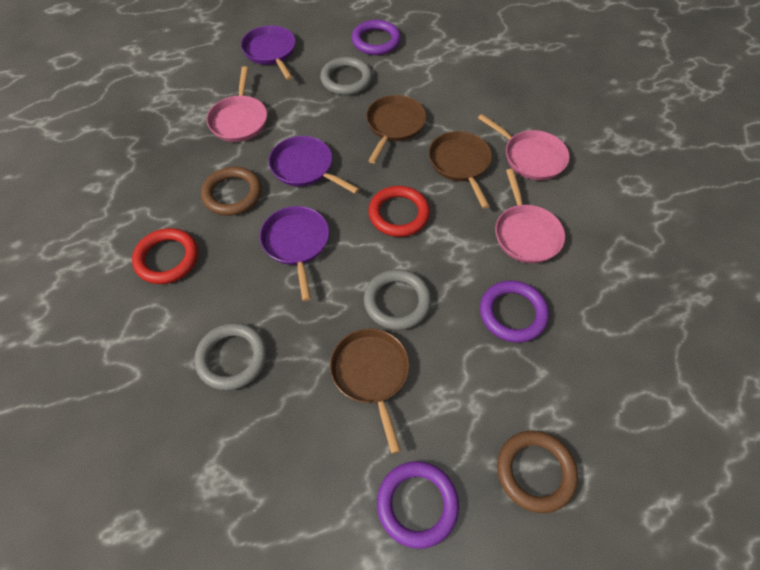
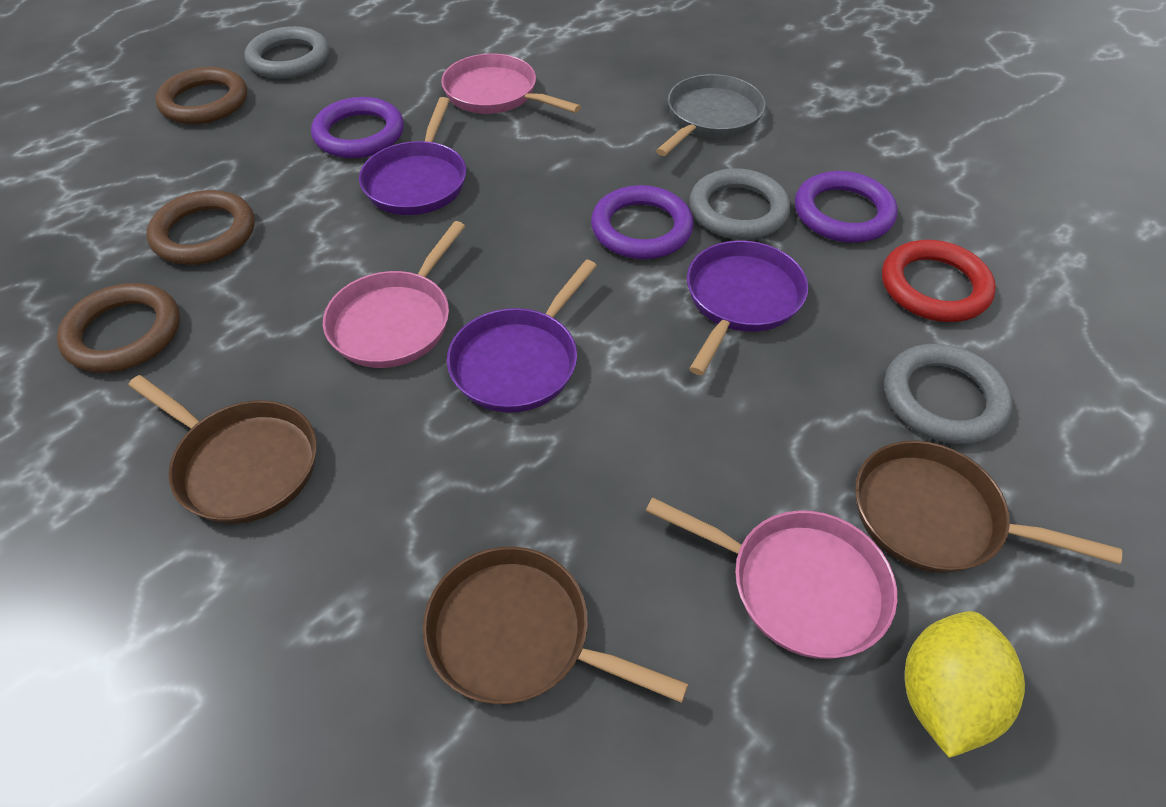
brown ring: 2 -> 3
grey pan: 0 -> 1
red ring: 2 -> 1
yellow lemon: 0 -> 1

